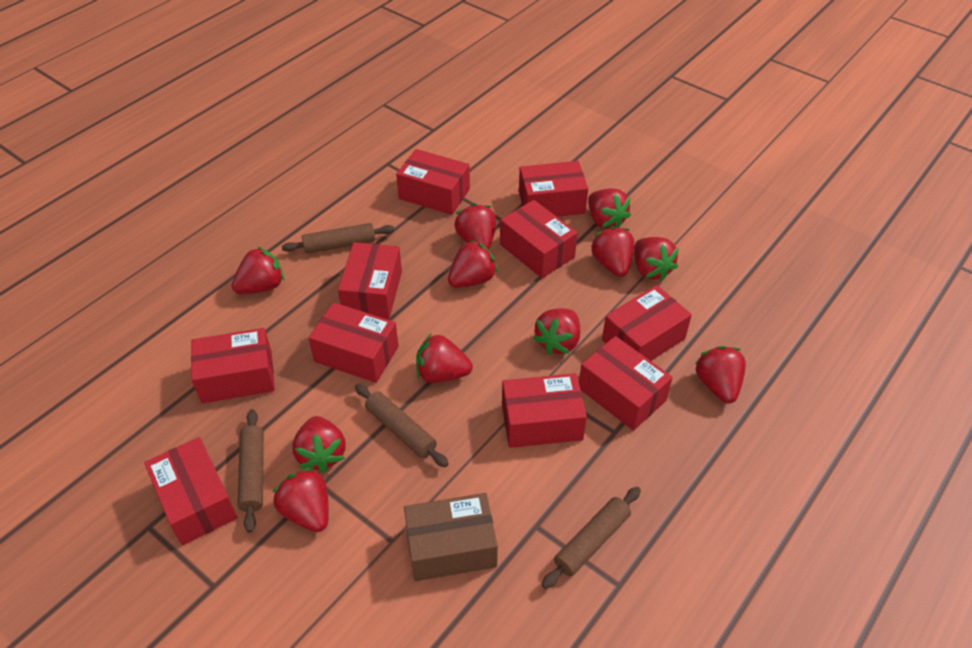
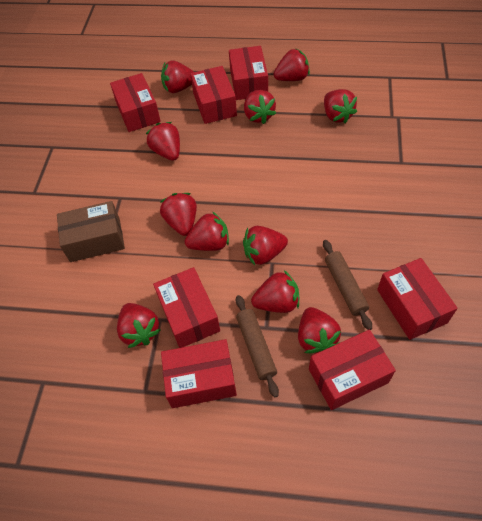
brown rolling pin: 4 -> 2
red box: 10 -> 7

